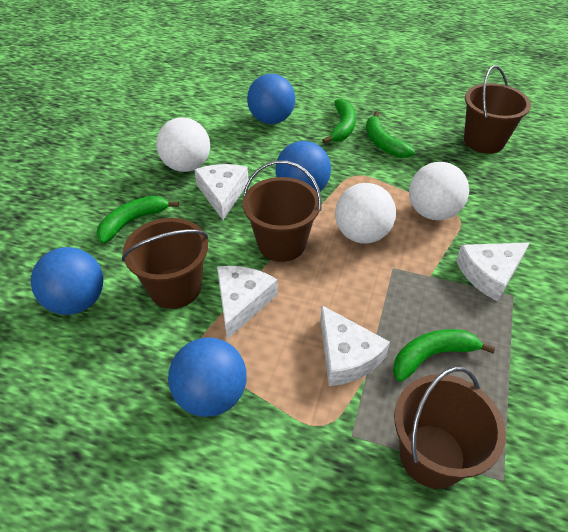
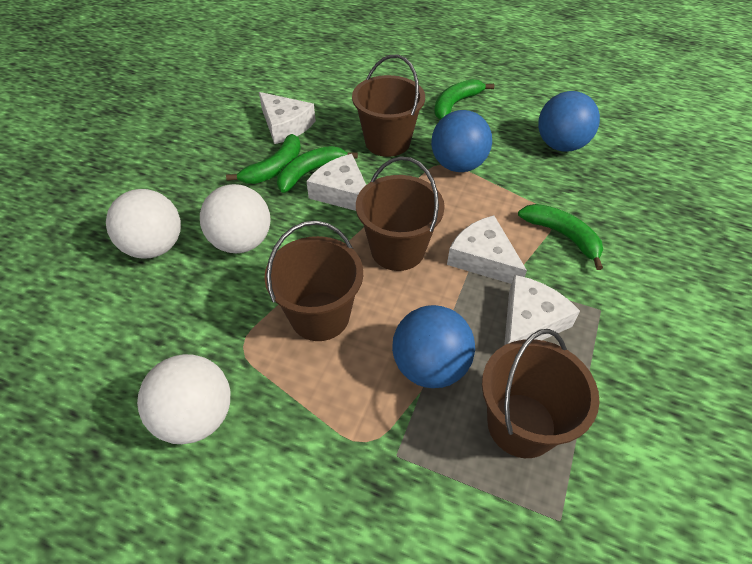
blue ball: 4 -> 3

